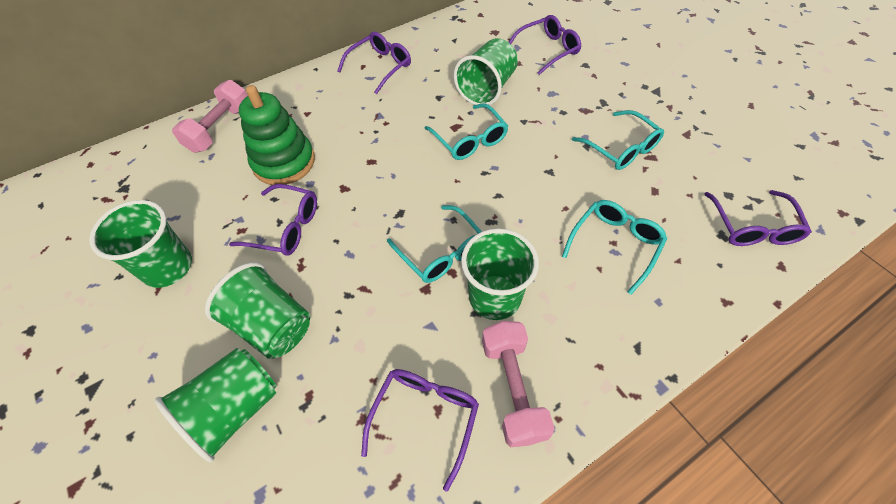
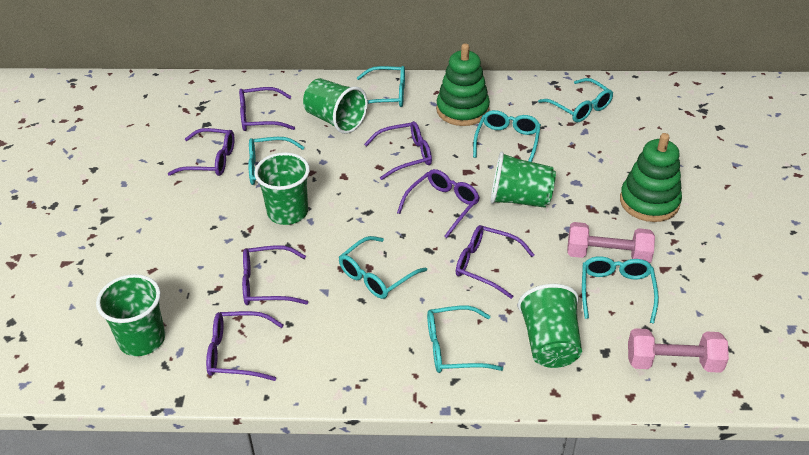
green stacking toy: 1 -> 2
purple glasses: 5 -> 7
turquoise glasses: 4 -> 7

